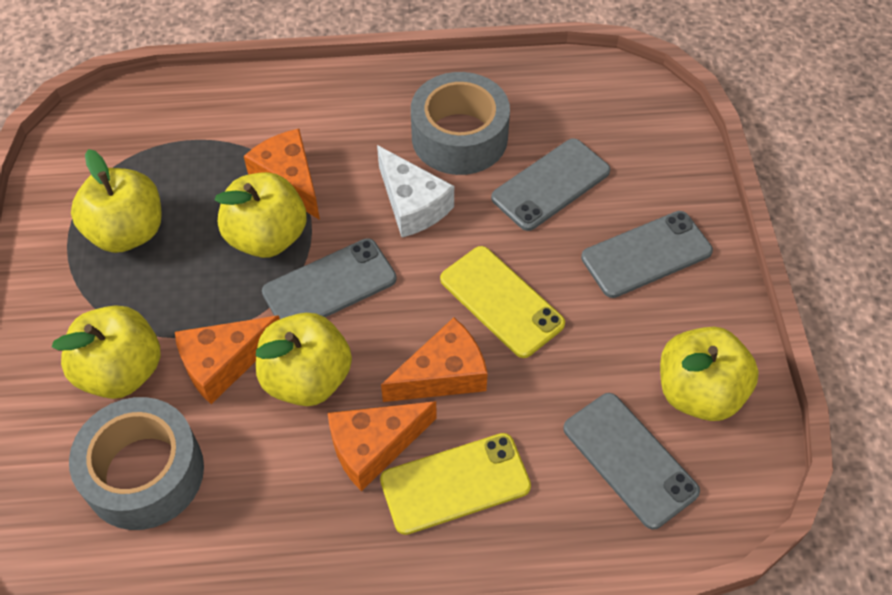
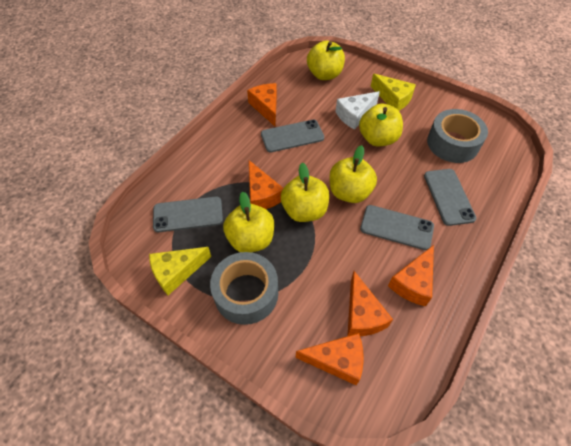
orange cheese: 4 -> 5
yellow cheese: 0 -> 2
yellow phone: 2 -> 0

